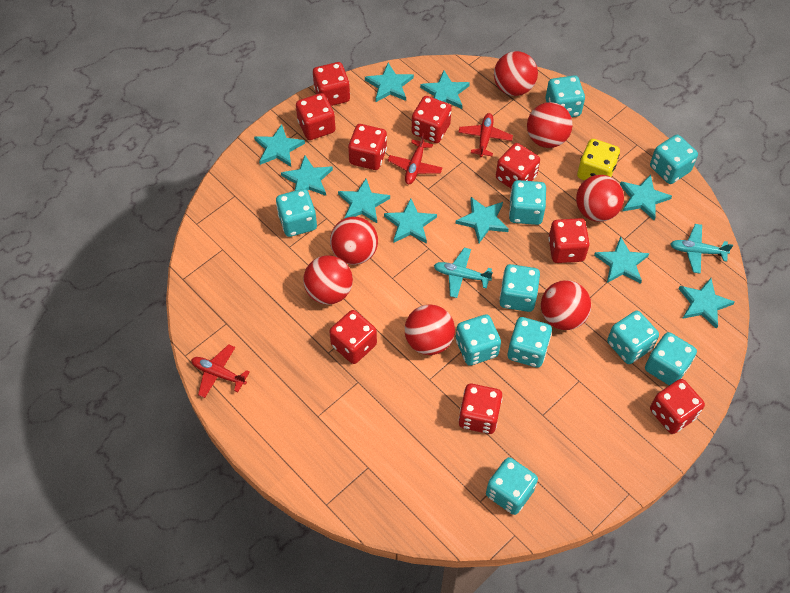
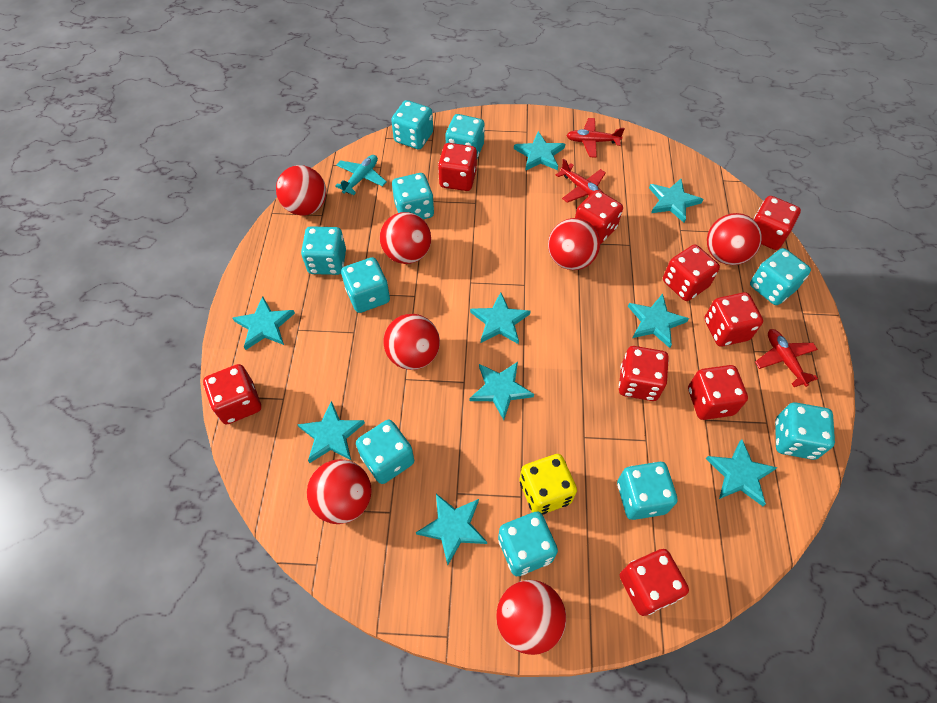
turquoise plane: 2 -> 1
turquoise star: 10 -> 9

